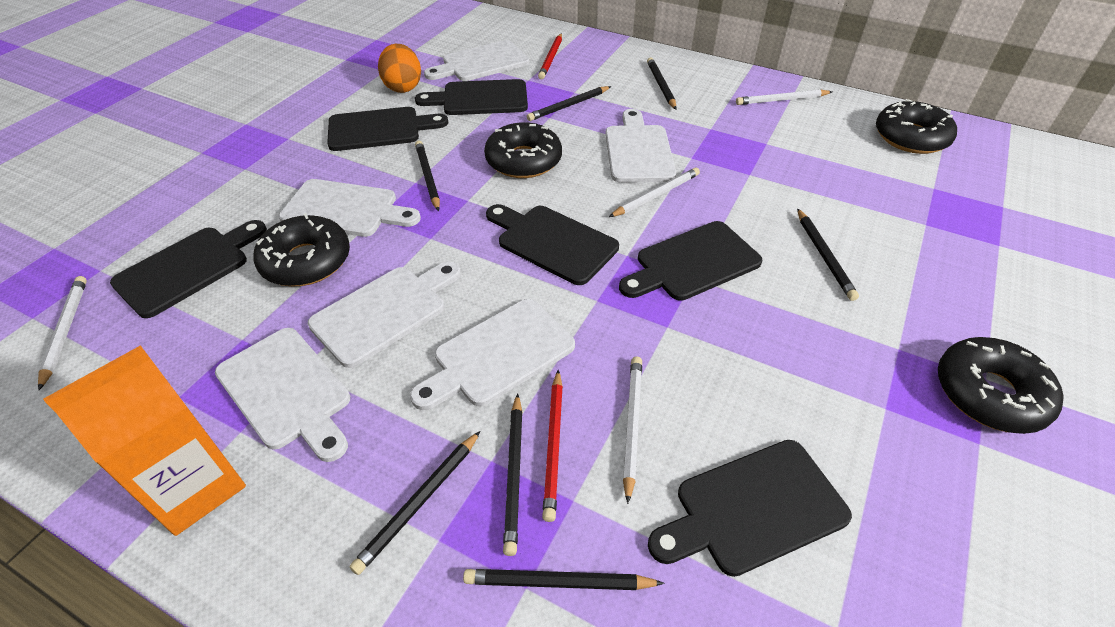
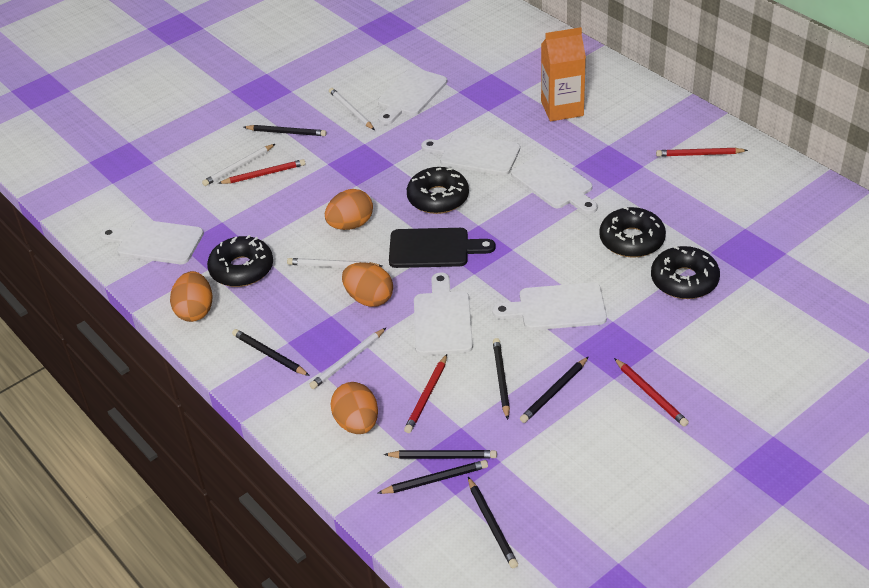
black cutting board: 6 -> 1
orange egg: 1 -> 4
red pencil: 2 -> 4

